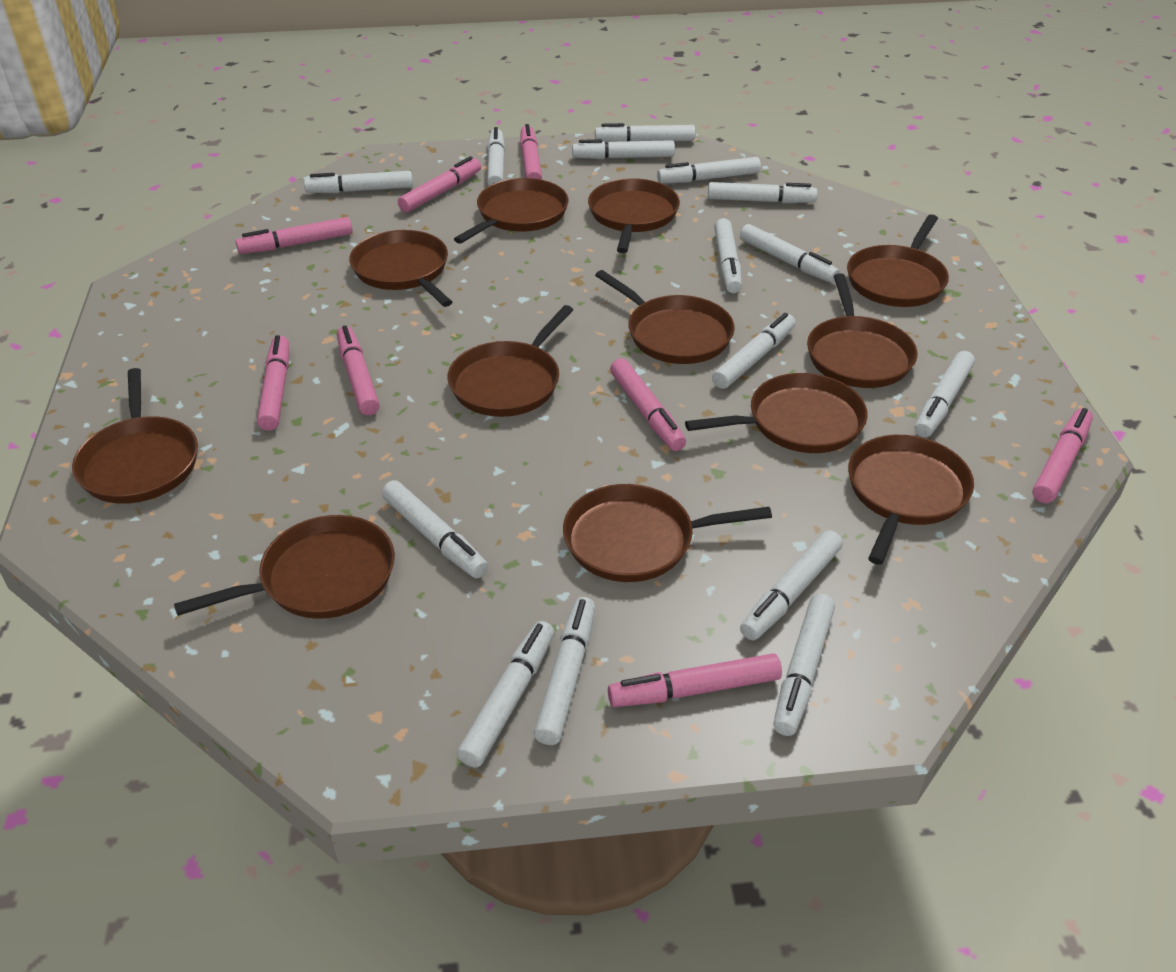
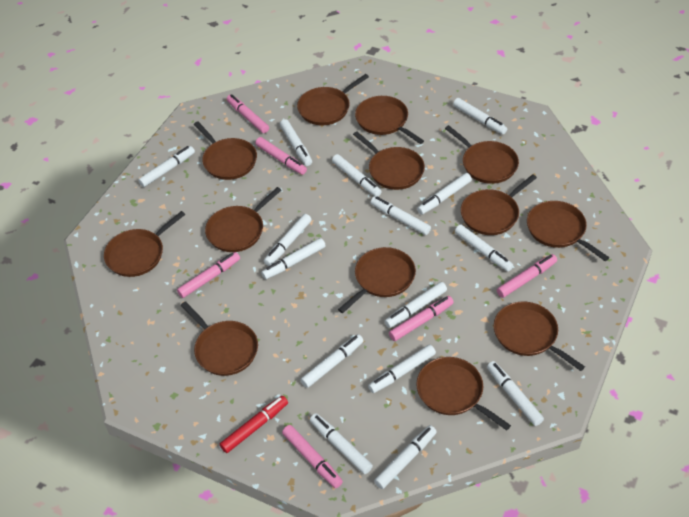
brown pan: 12 -> 13
pink marker: 8 -> 6
red marker: 0 -> 1

